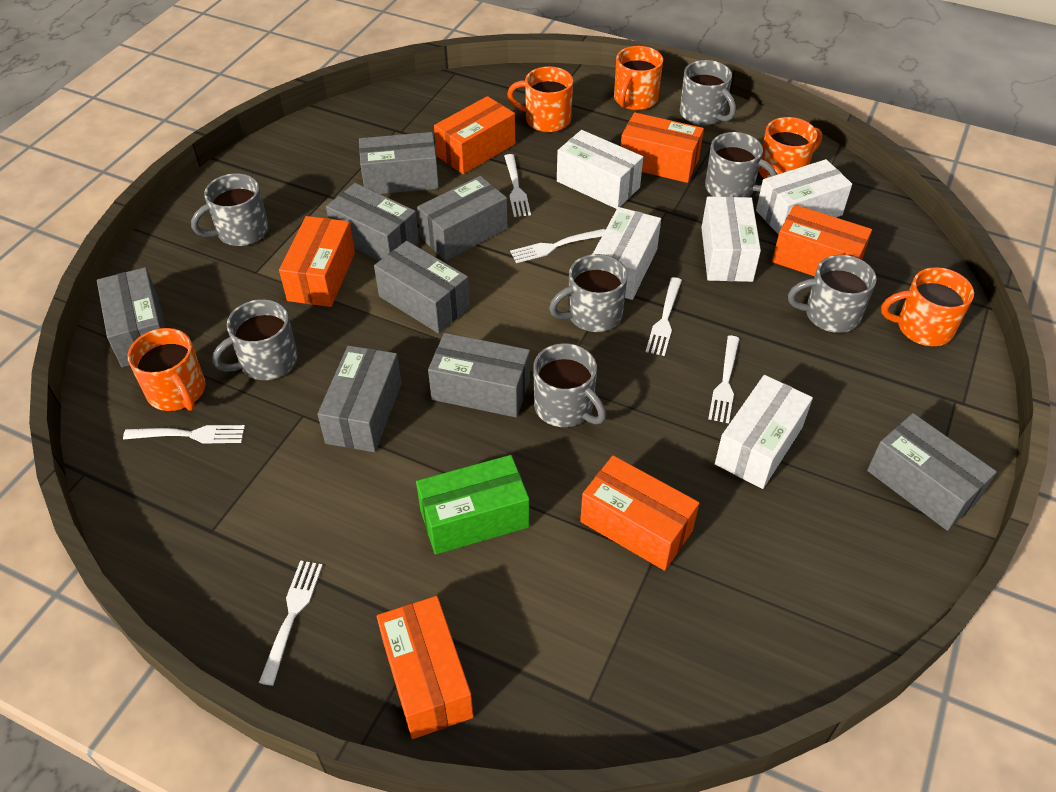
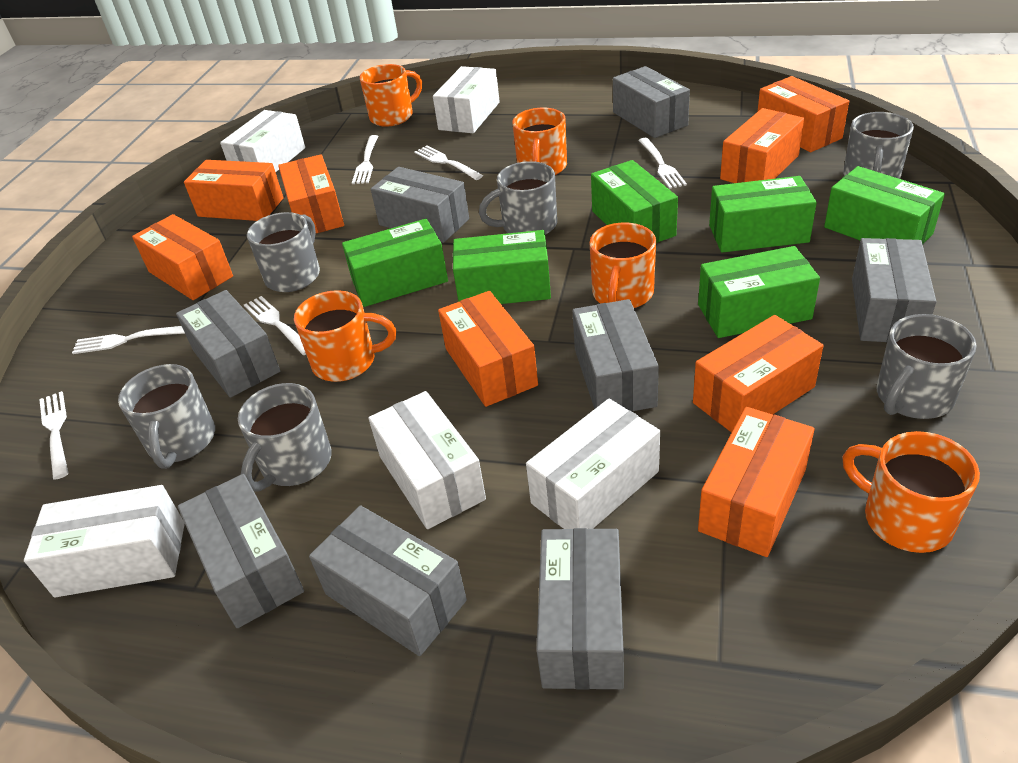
green box: 1 -> 6
grey mug: 7 -> 6
orange box: 6 -> 8

